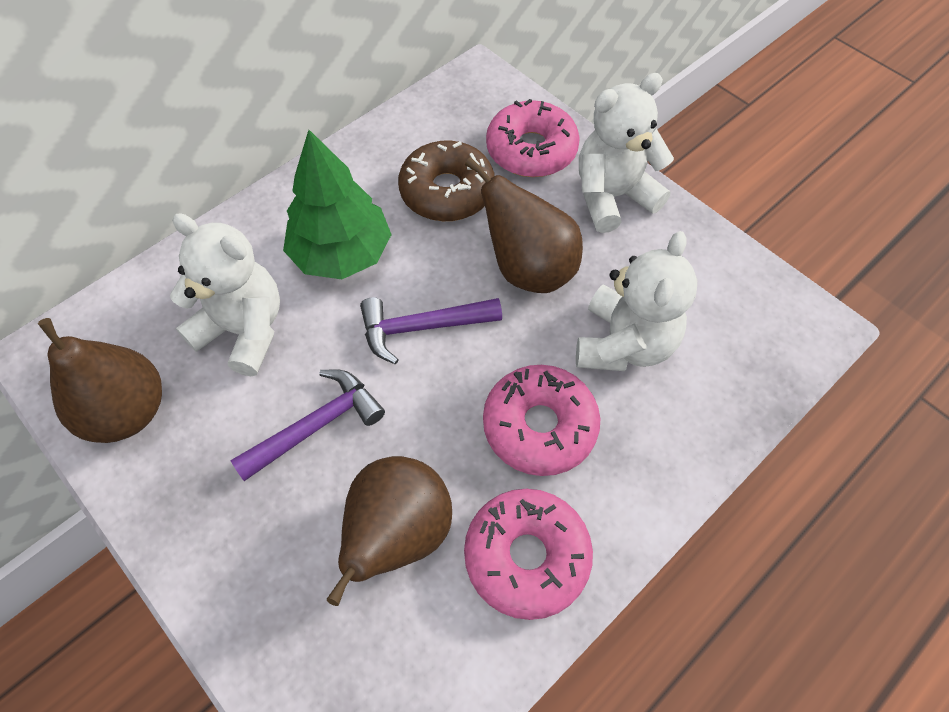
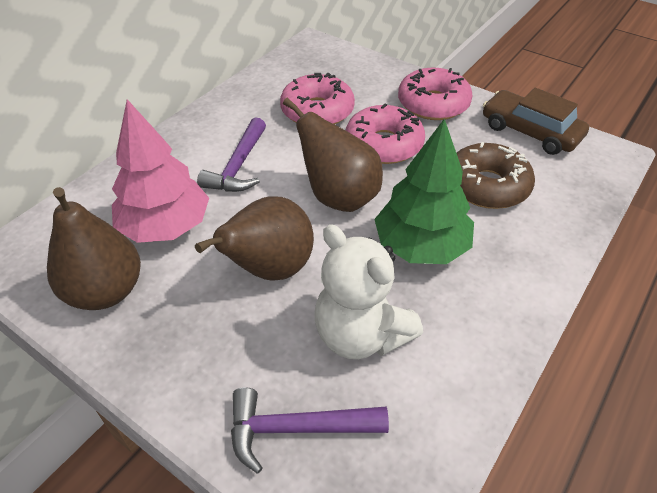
brown car: 0 -> 1
pink tree: 0 -> 1
white teddy bear: 3 -> 1

